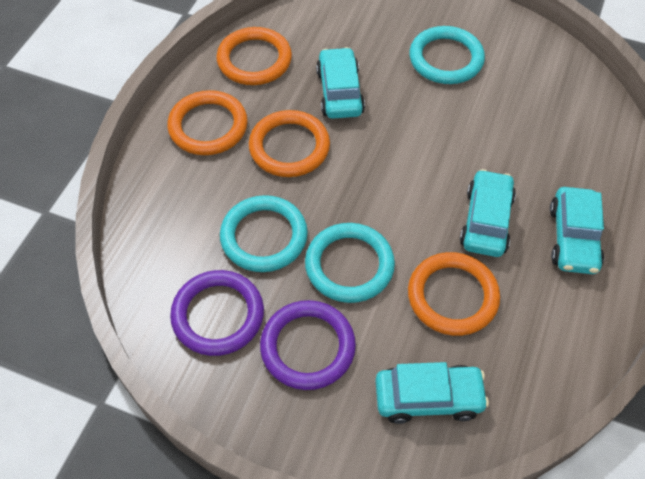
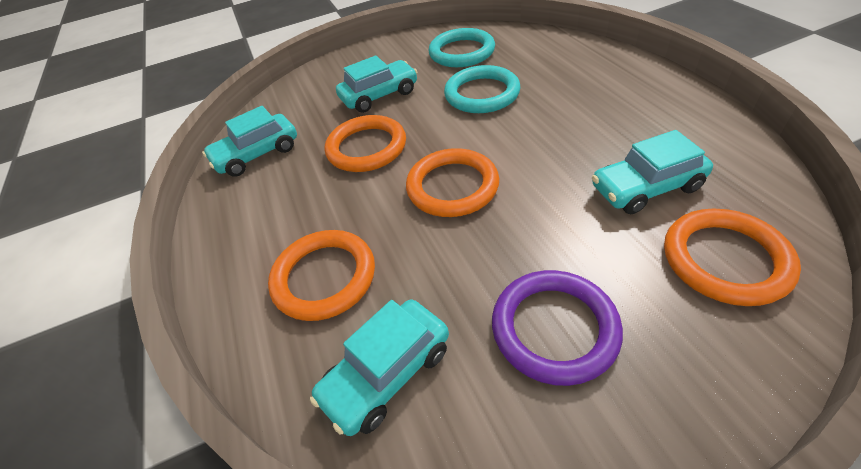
purple ring: 2 -> 1
turquoise ring: 3 -> 2

